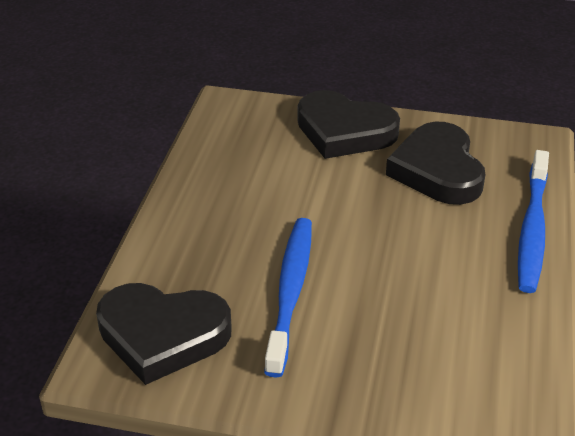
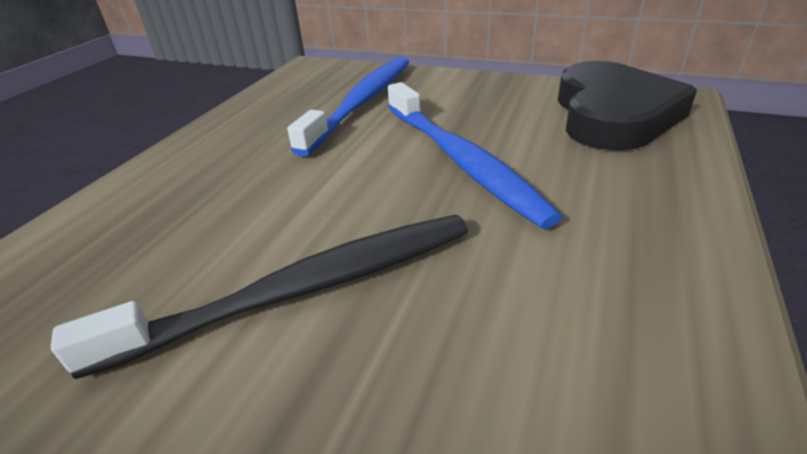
black heart: 3 -> 1
black toothbrush: 0 -> 1

